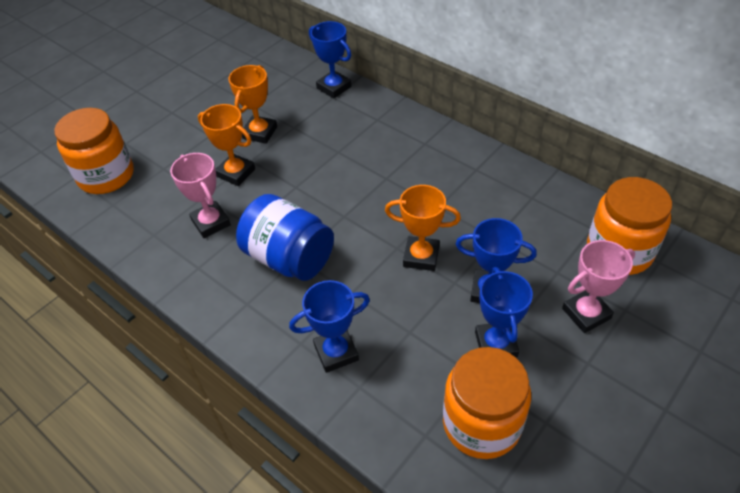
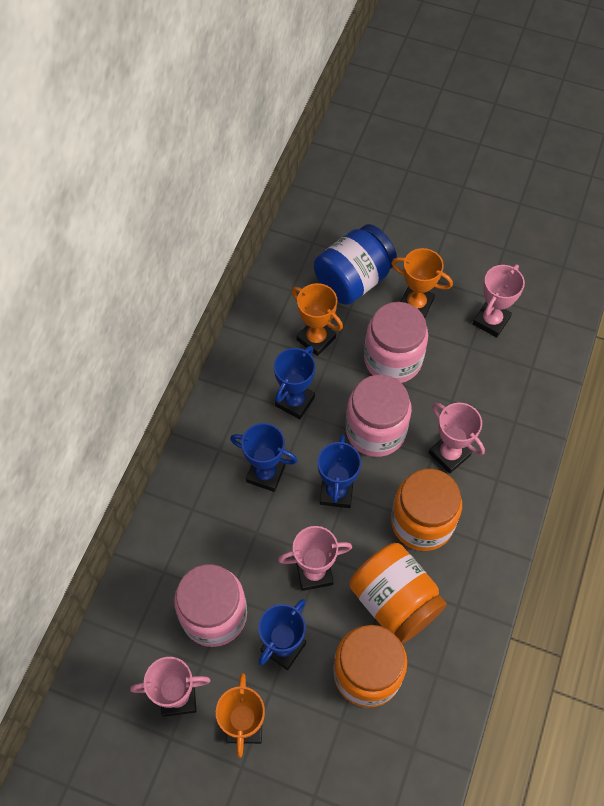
pink jar: 0 -> 3
pink trophy: 2 -> 4

